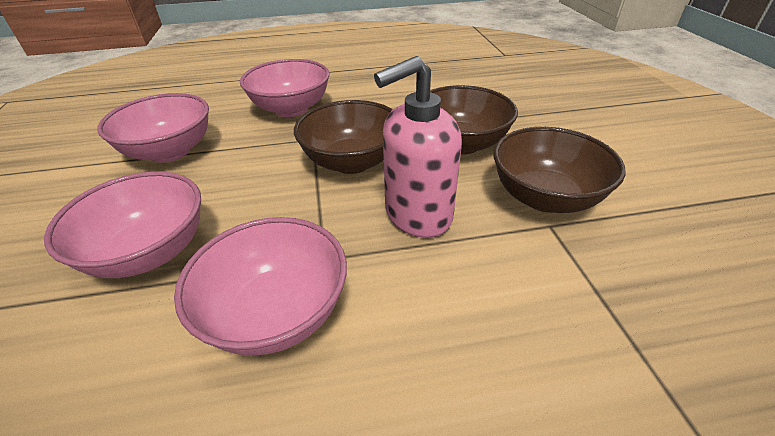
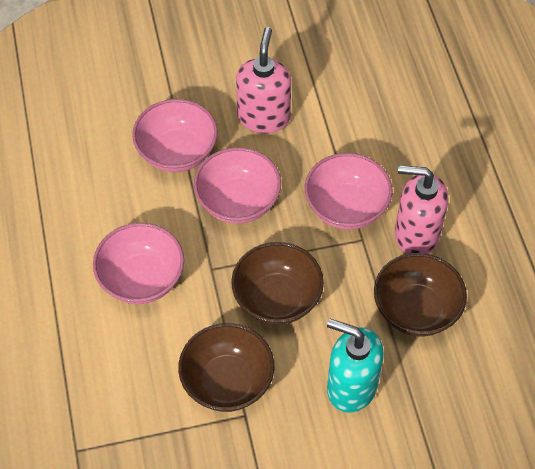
pink soap dispenser: 1 -> 2
turquoise soap dispenser: 0 -> 1

